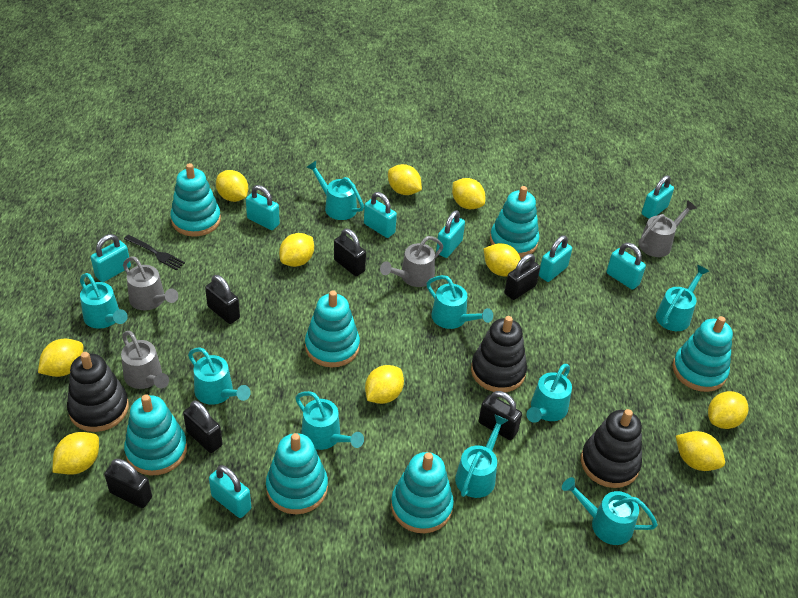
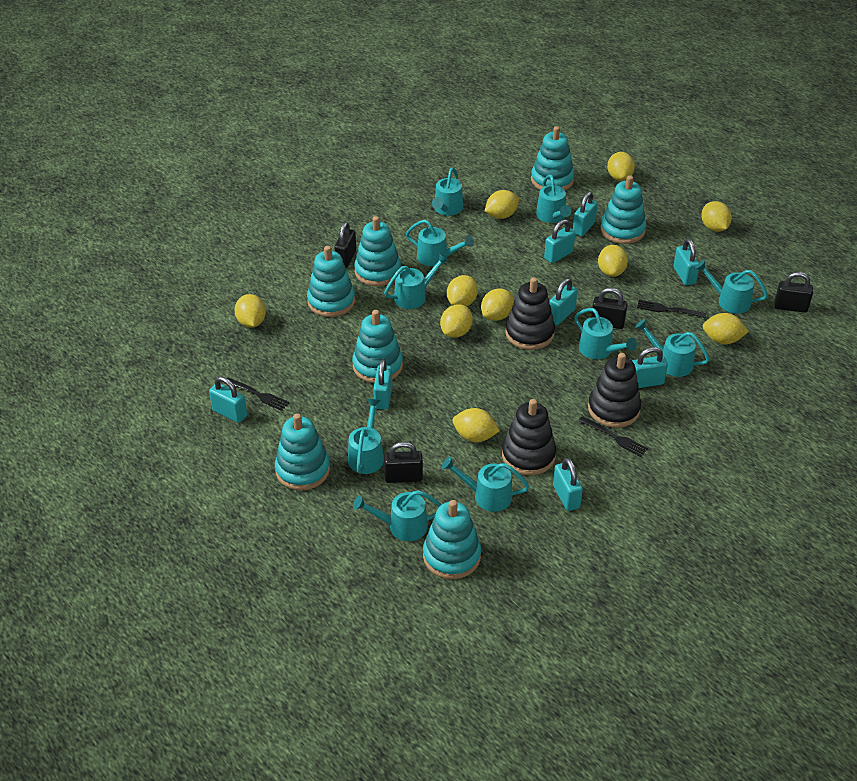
black fork: 1 -> 3
black padlock: 6 -> 4
grey watering can: 4 -> 0
turquoise watering can: 9 -> 10

